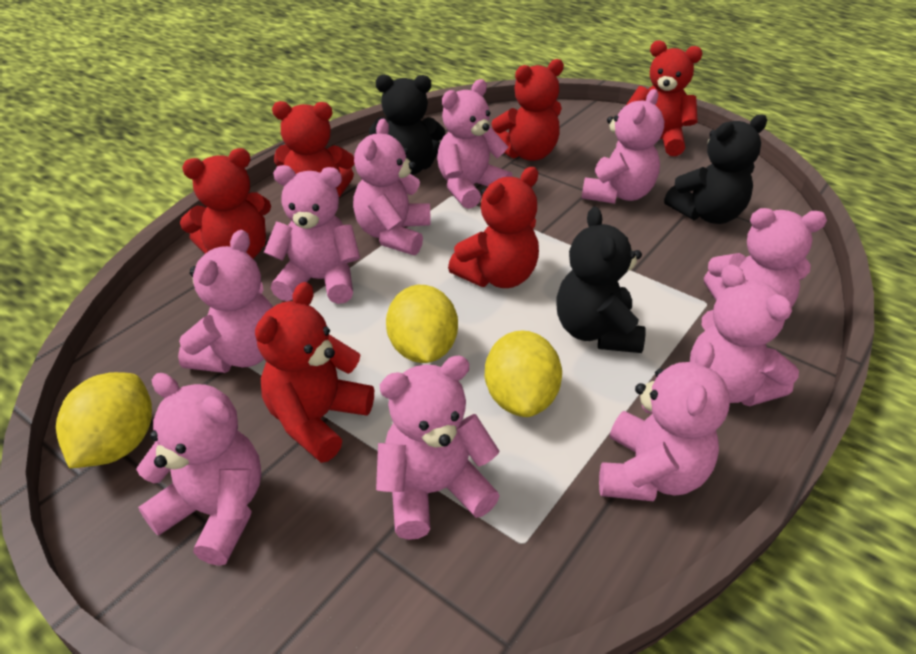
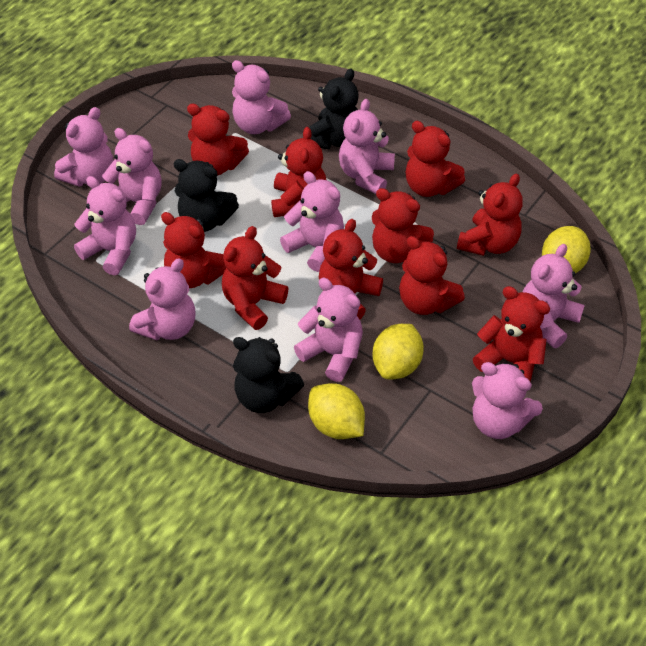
red teddy bear: 6 -> 10

